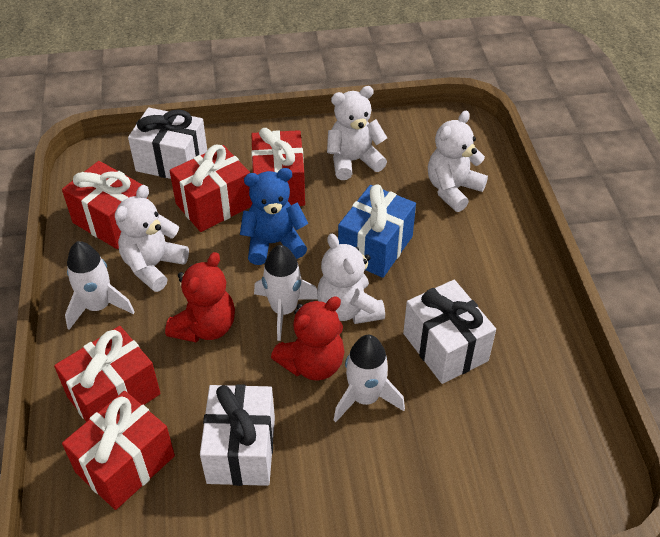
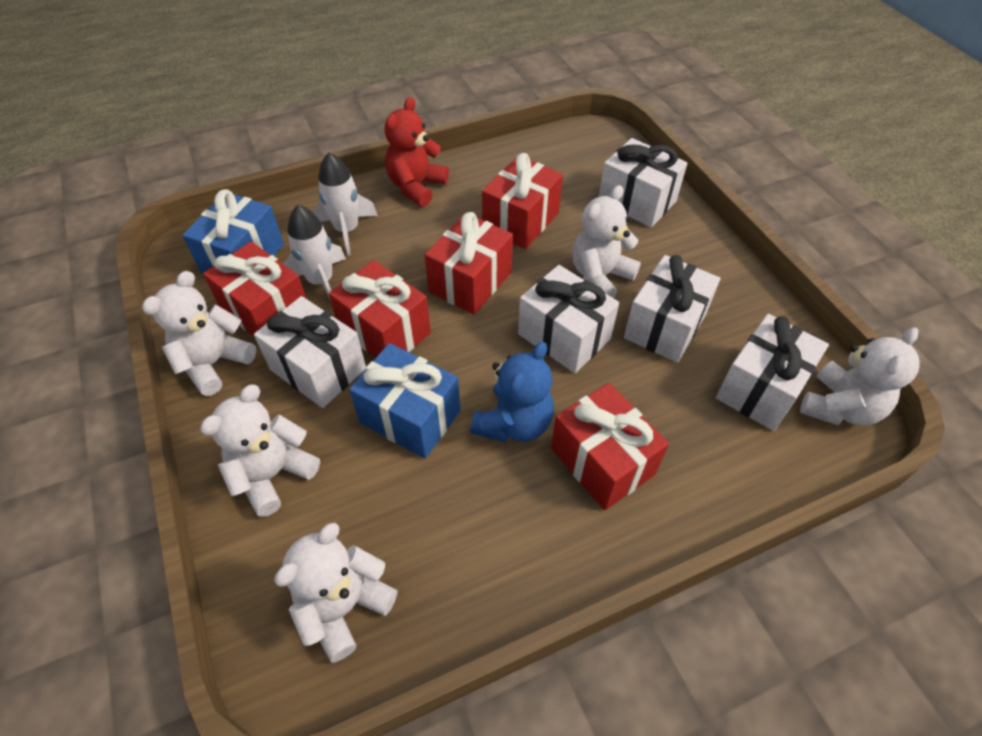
blue gift: 1 -> 2
red teddy bear: 2 -> 1
white gift: 3 -> 5
white rocket: 3 -> 2
white teddy bear: 4 -> 5

